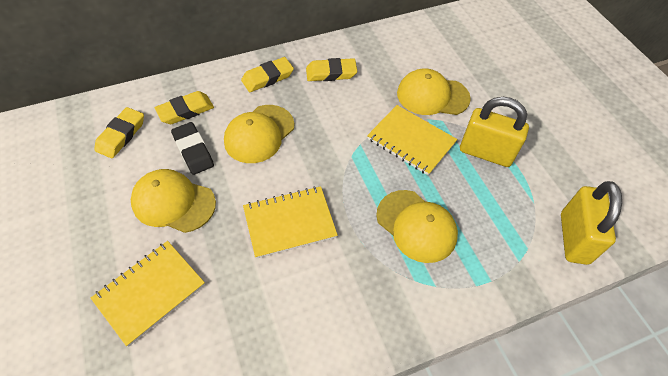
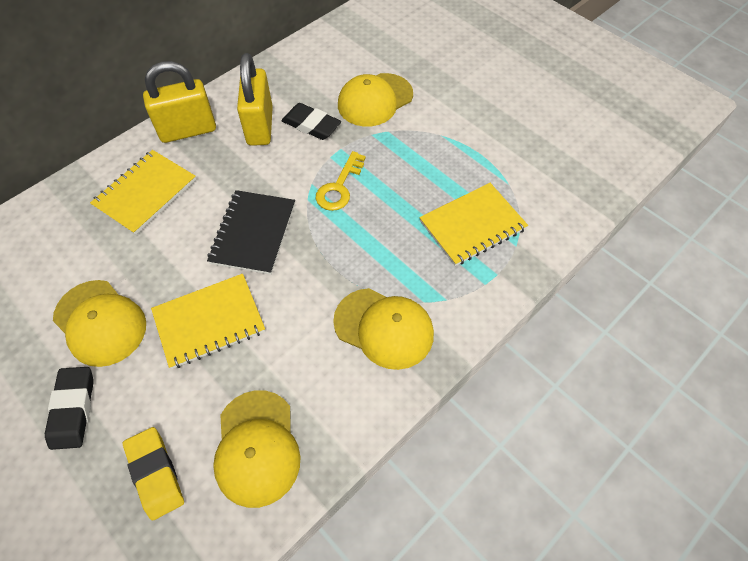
black eraser: 1 -> 2
black notebook: 0 -> 1
yellow eraser: 4 -> 1
yellow key: 0 -> 1

